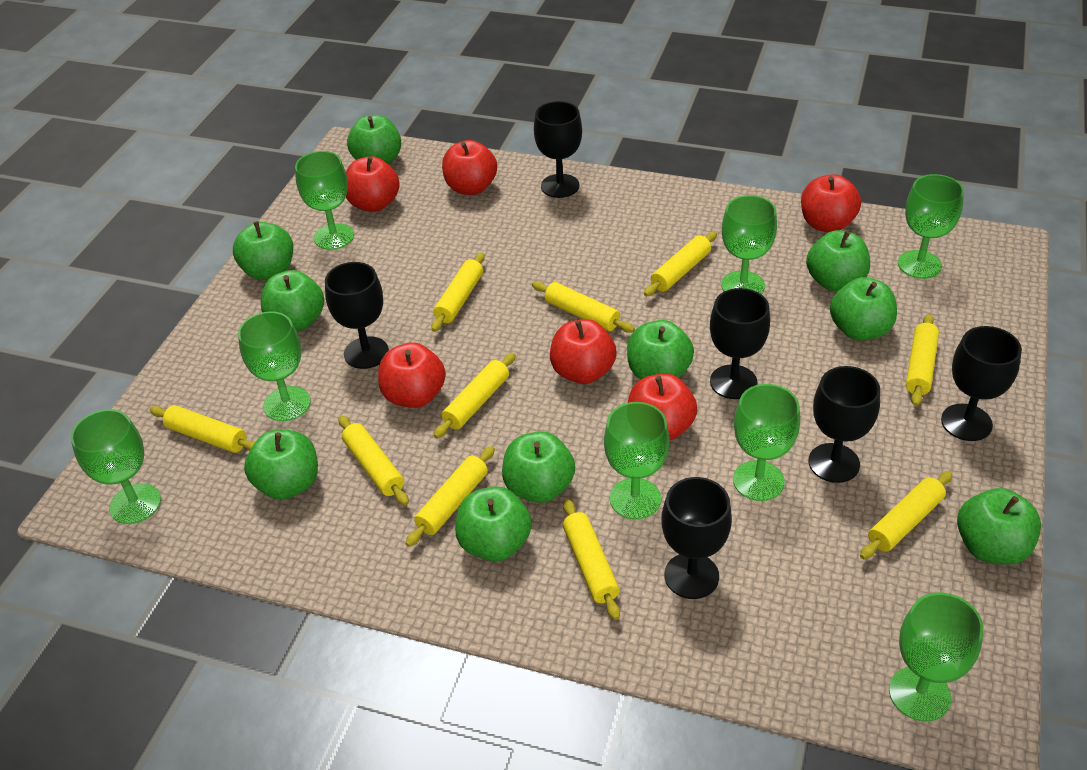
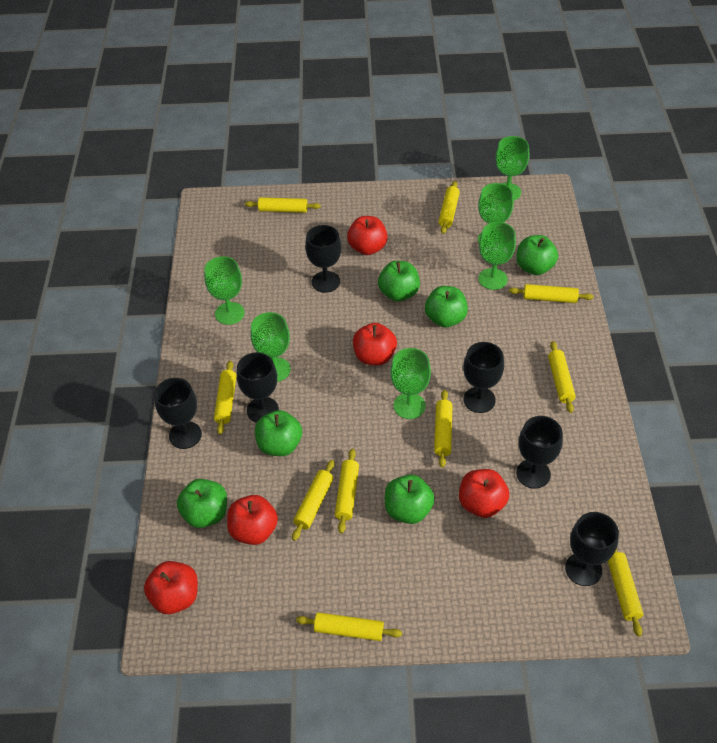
green apple: 10 -> 6
green goblet: 8 -> 6
red apple: 6 -> 5

